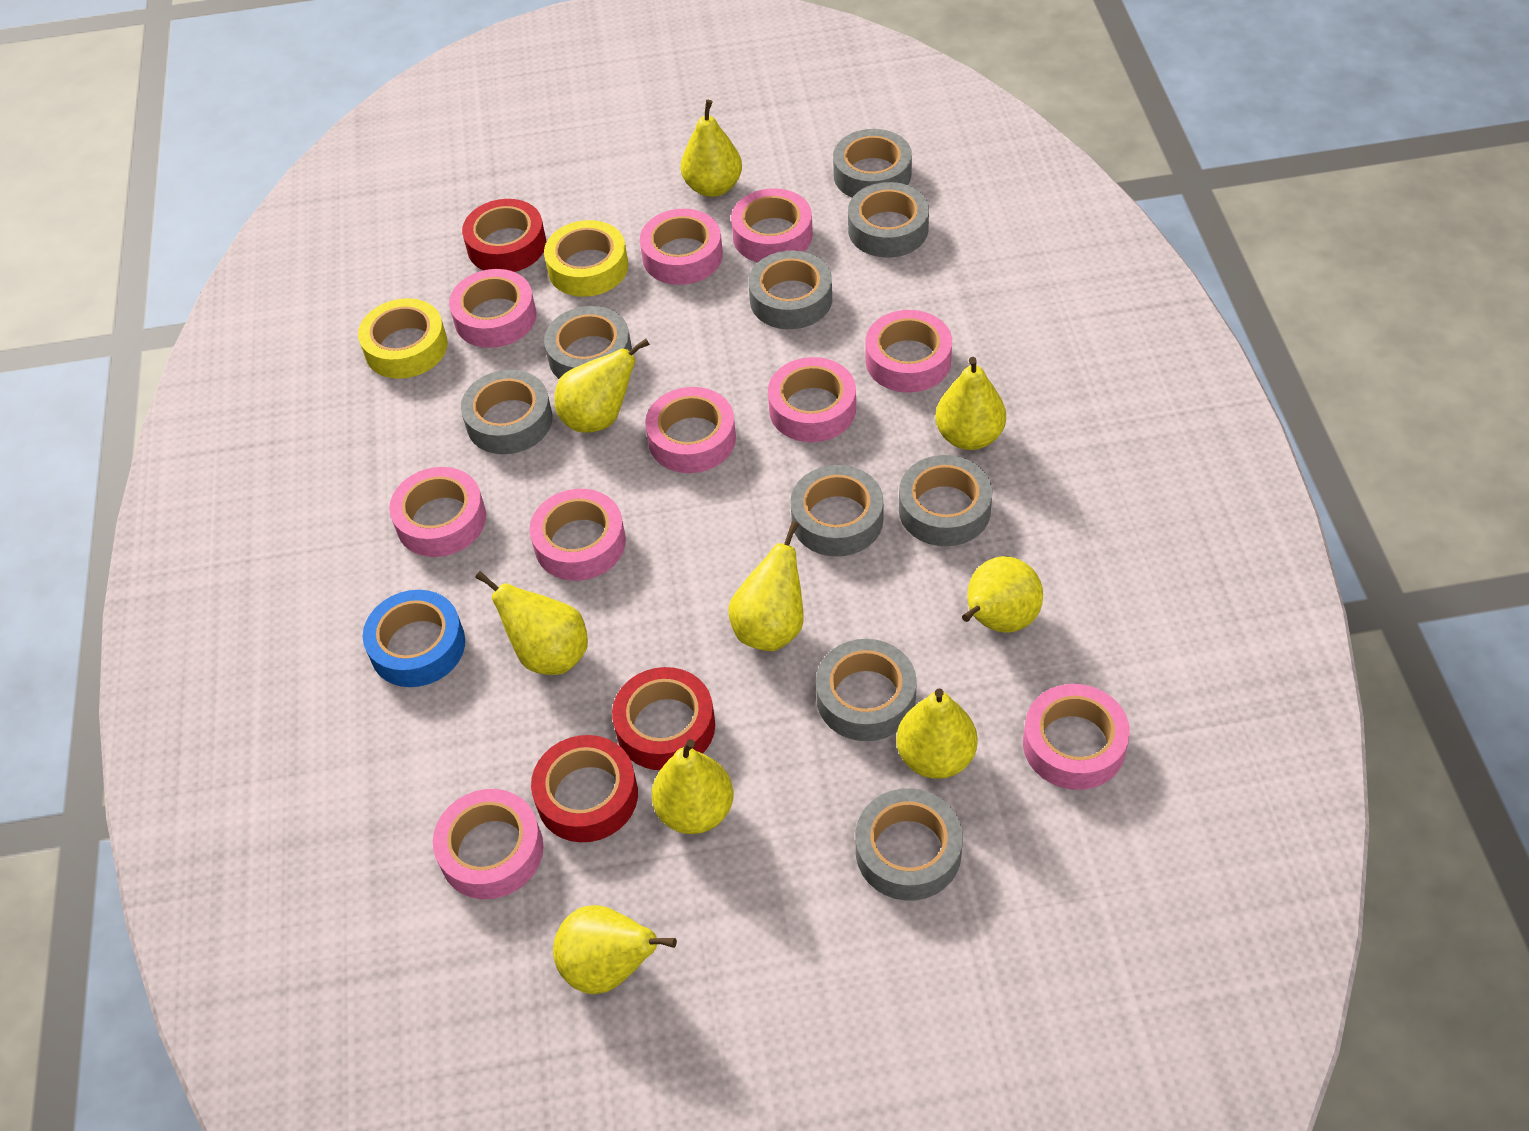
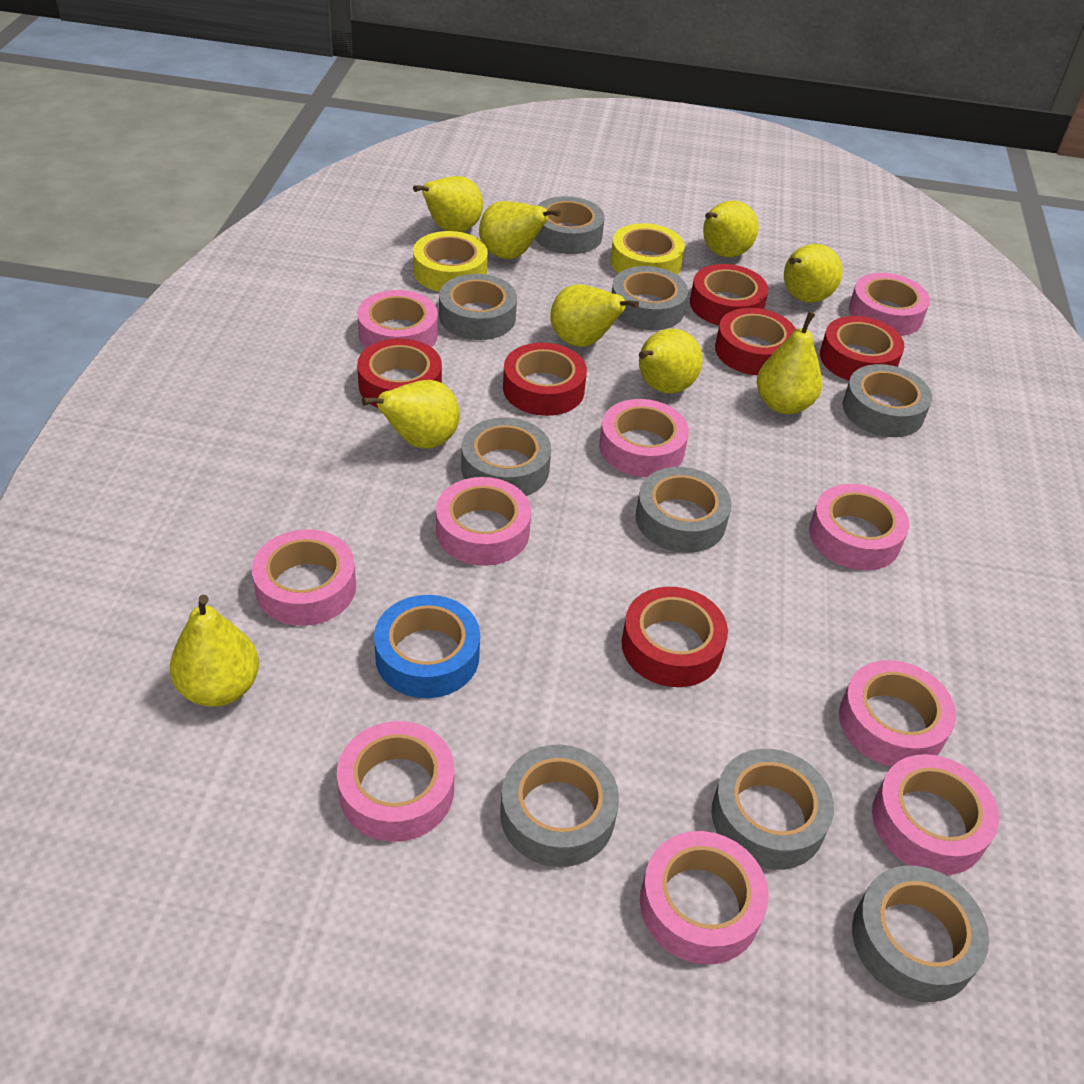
red tape: 3 -> 6

